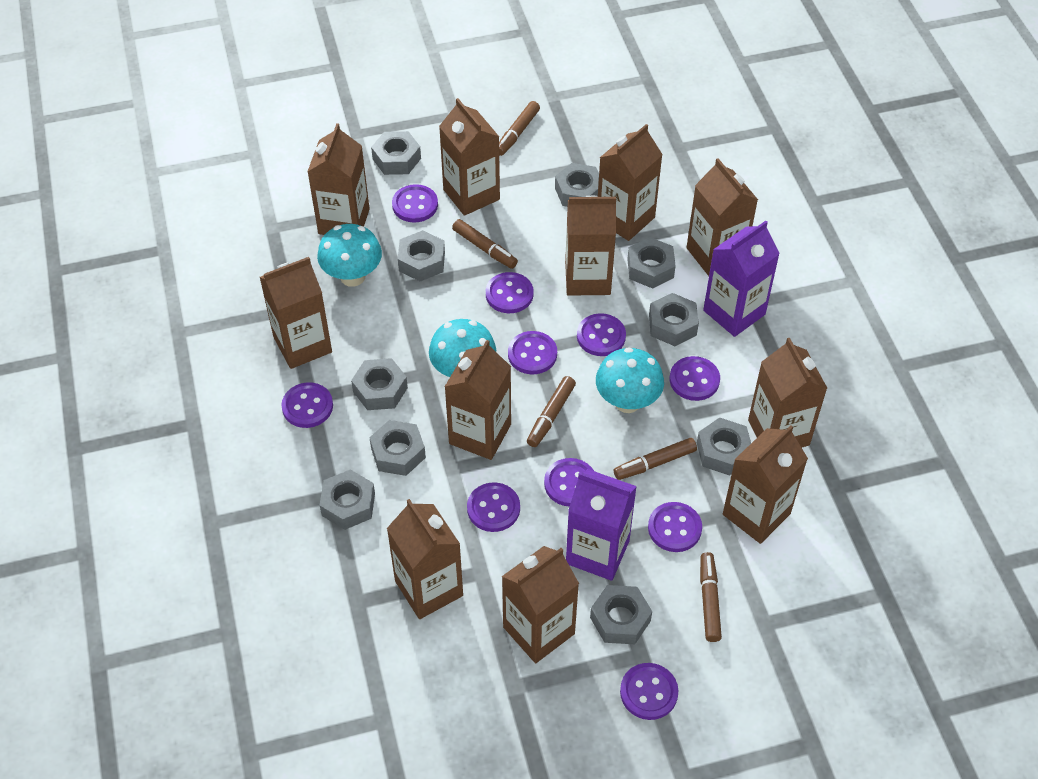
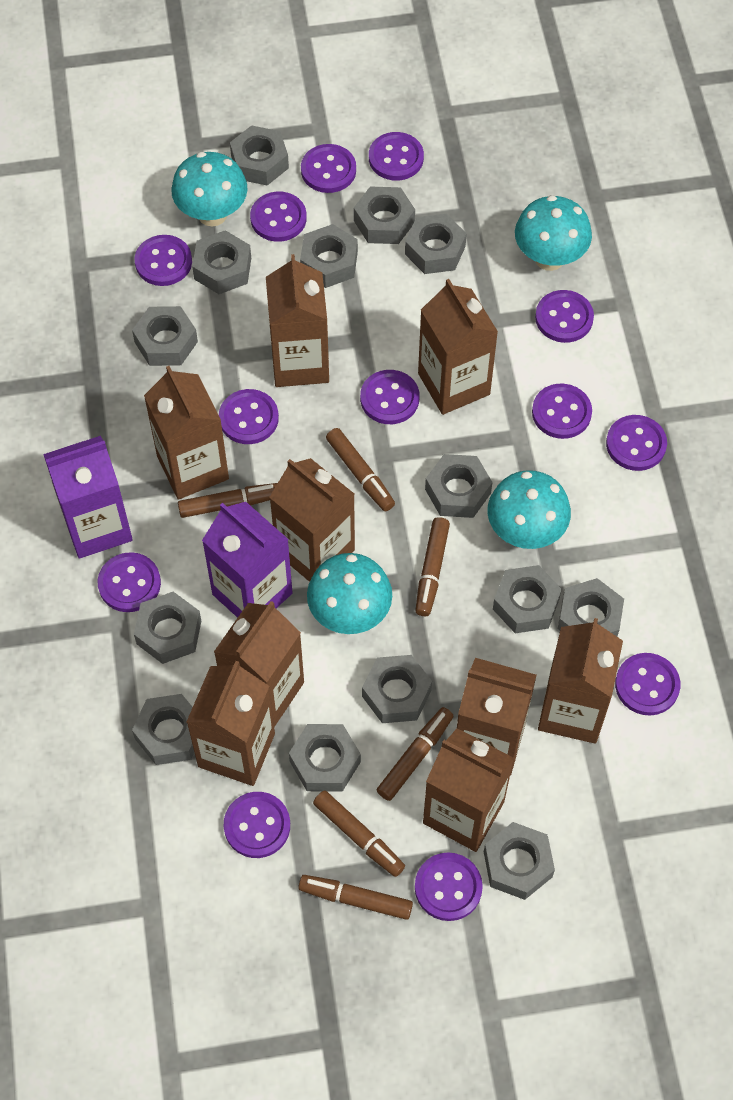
brown carton: 11 -> 9
brown marker: 5 -> 6
grey nut: 10 -> 14
purple button: 10 -> 13
turquoise mushroom: 3 -> 4

